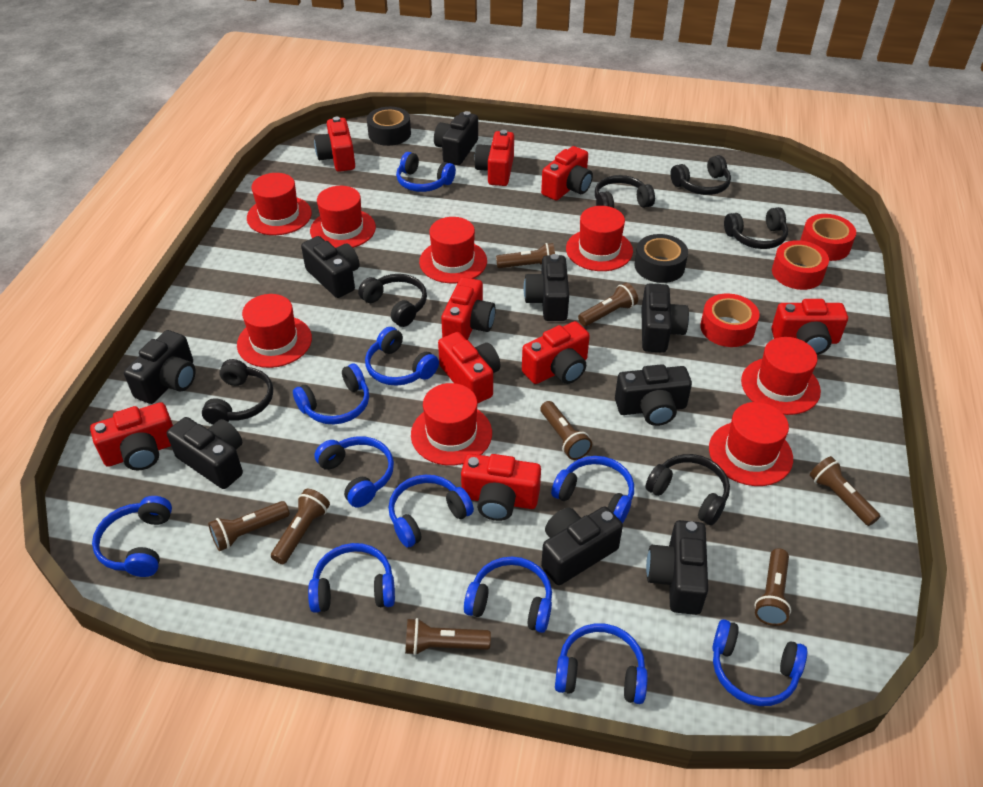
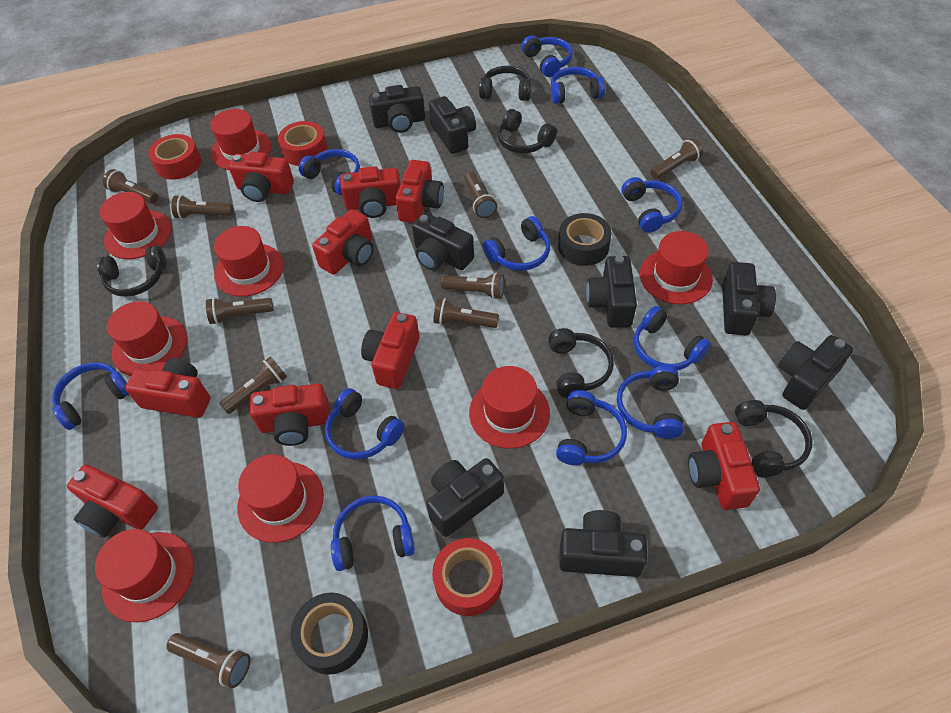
black camera: 9 -> 8
black headphones: 6 -> 5
brown flashlight: 8 -> 9

